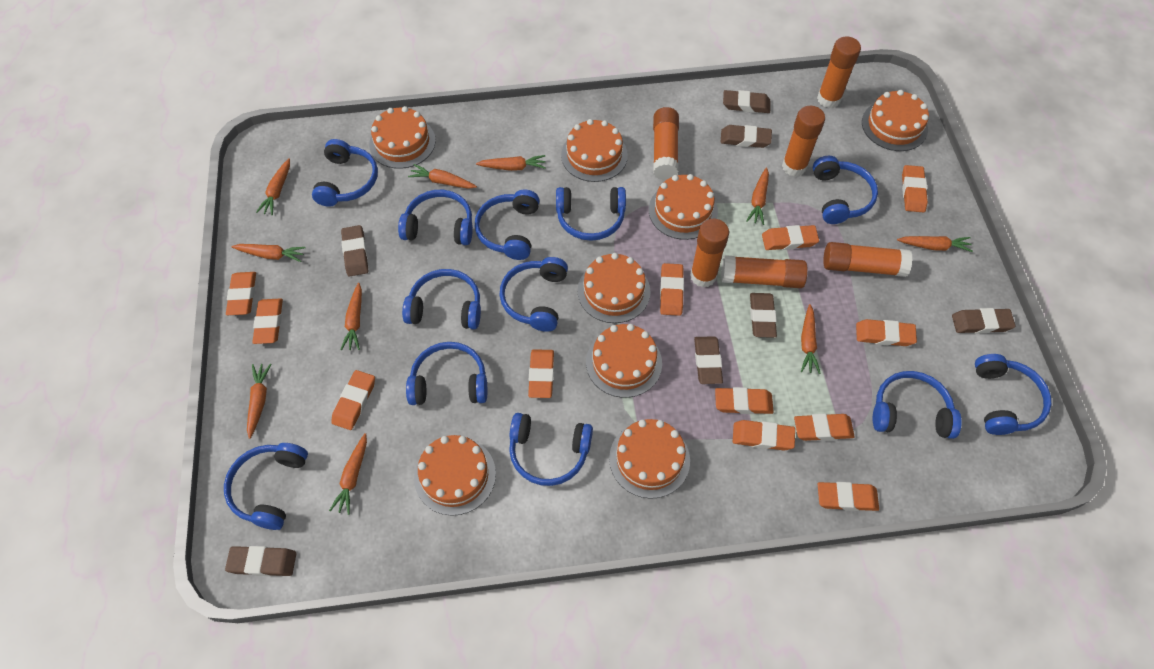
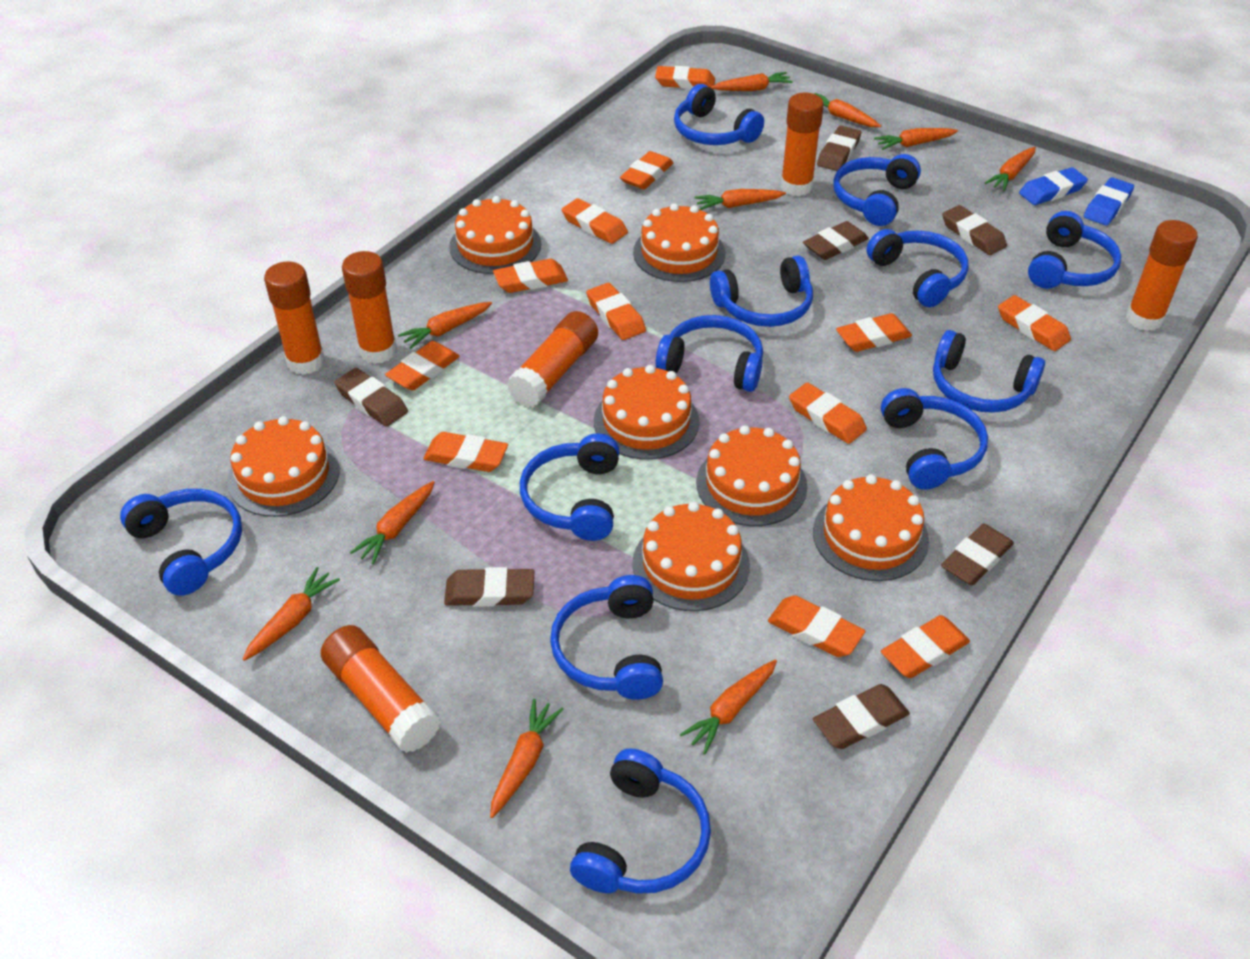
blue eraser: 0 -> 2
orange cake: 8 -> 7

